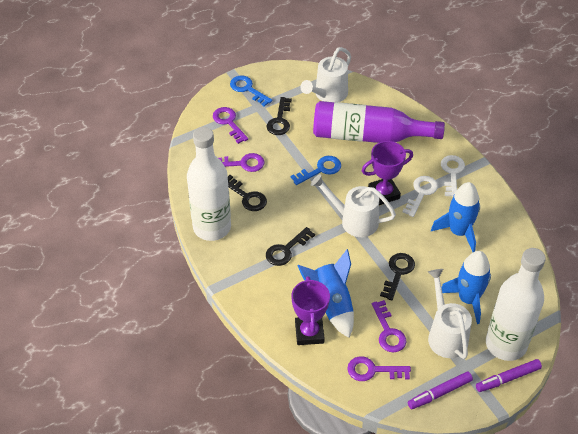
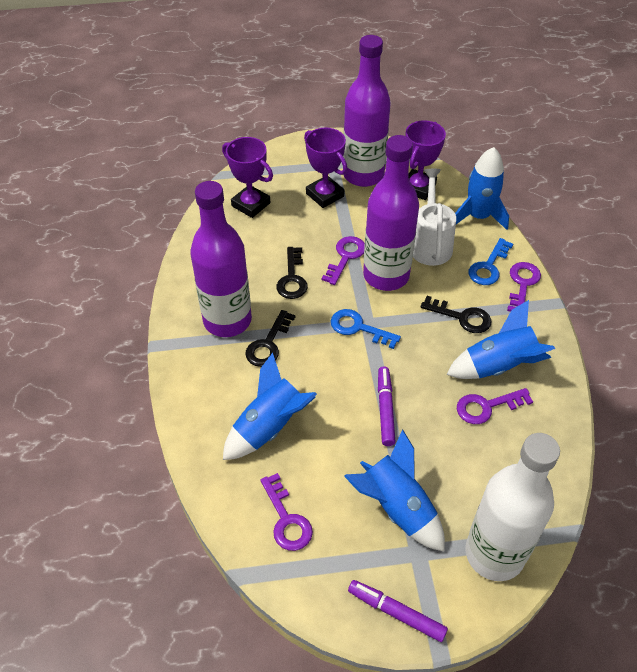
black key: 4 -> 3
blue rocket: 3 -> 4
purple bottle: 1 -> 3
purple trophy: 2 -> 3
white bottle: 2 -> 1
white key: 2 -> 0
white watering can: 3 -> 1

